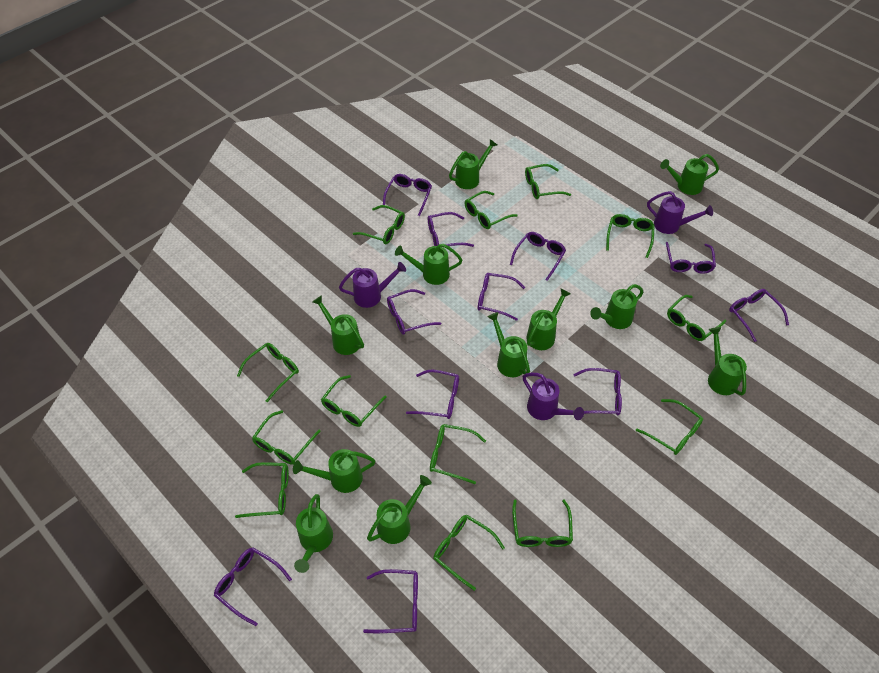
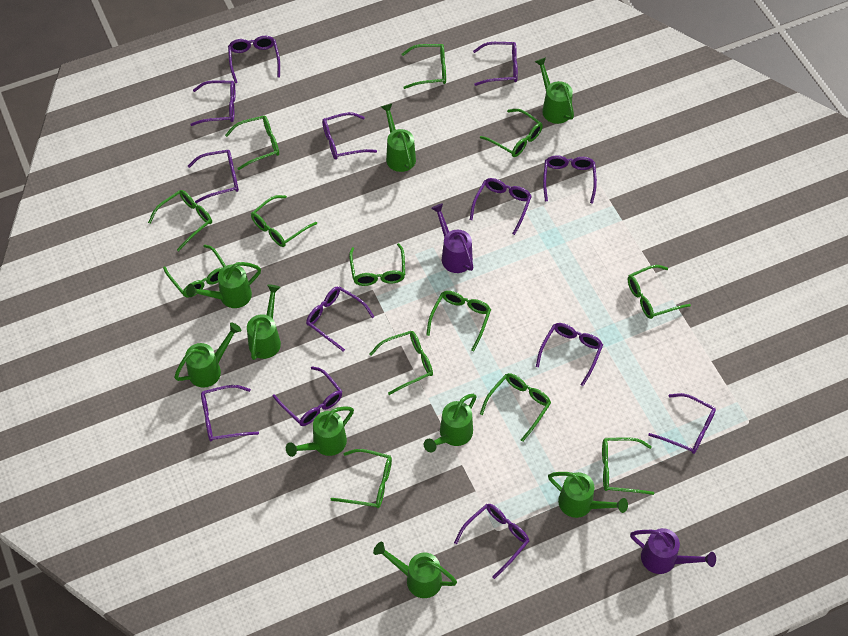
green watering can: 11 -> 9
purple glasses: 11 -> 13
purple watering can: 3 -> 2

